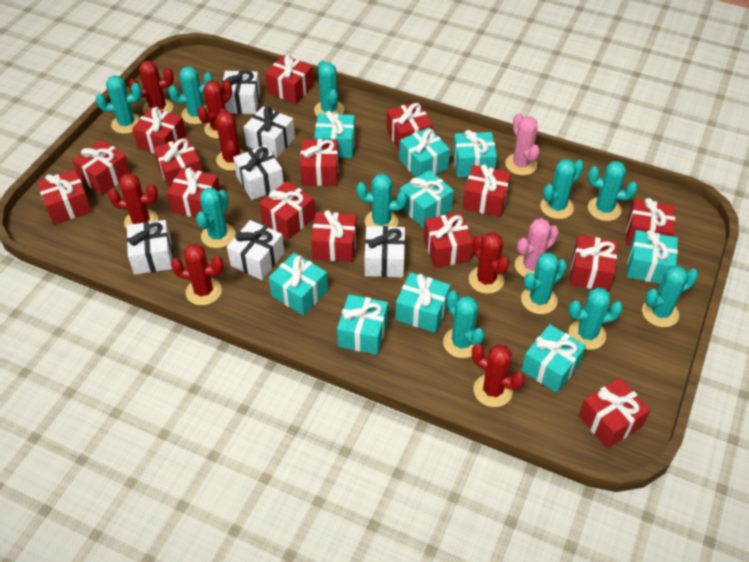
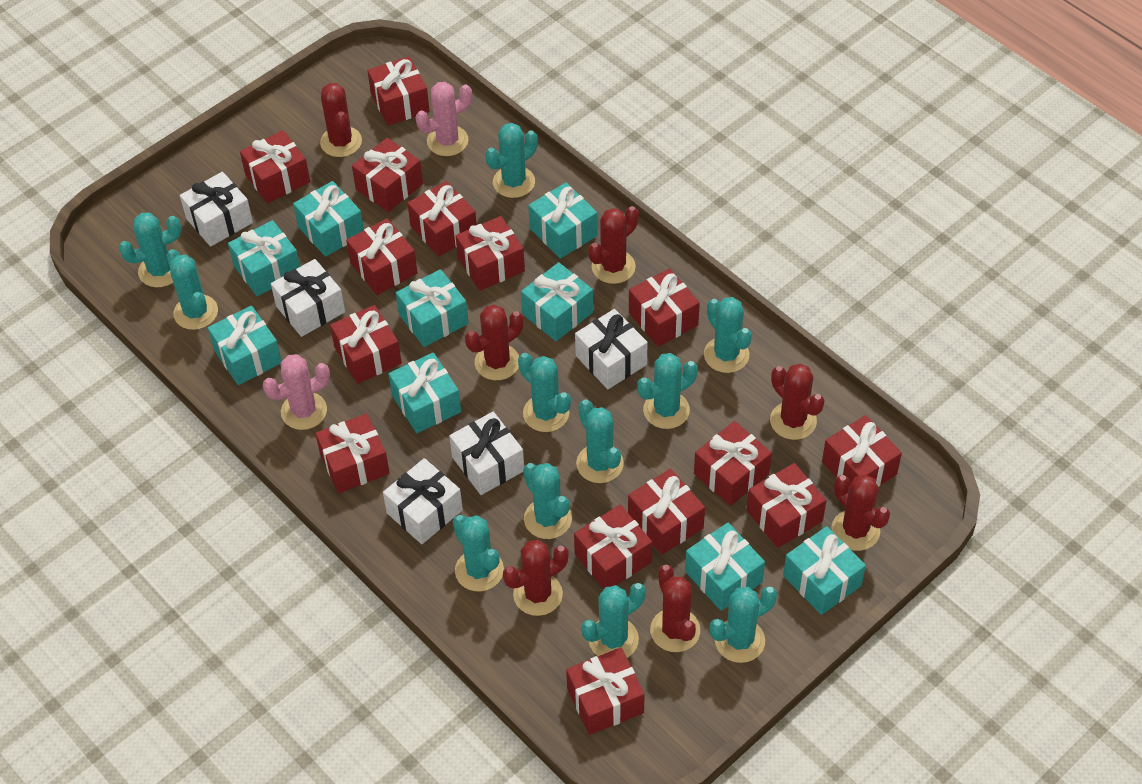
white gift: 6 -> 5

